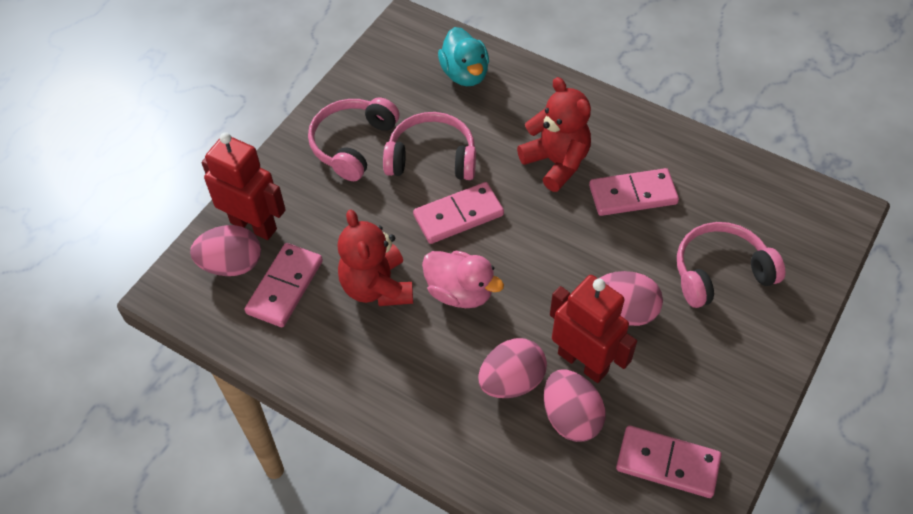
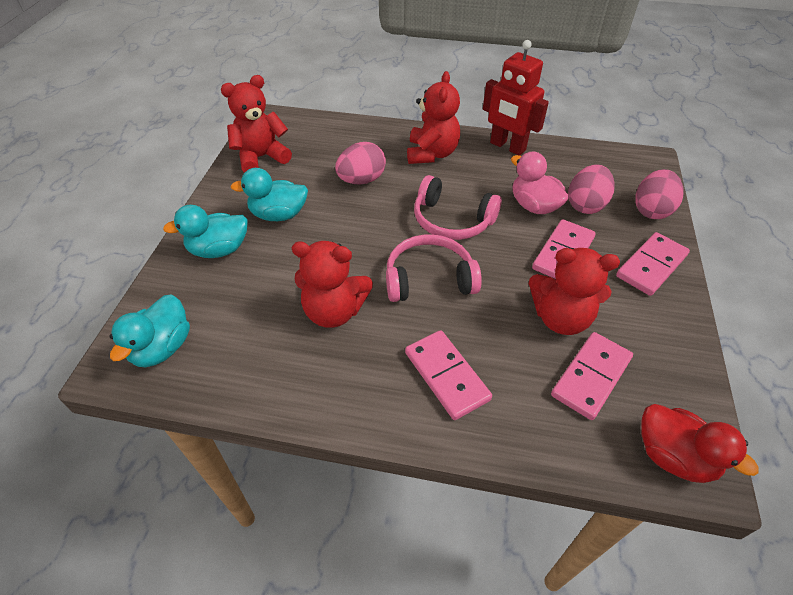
pink egg: 4 -> 3
pink headphones: 3 -> 2
red duck: 0 -> 1
red robot: 2 -> 1
red teddy bear: 2 -> 4
turquoise duck: 1 -> 3

